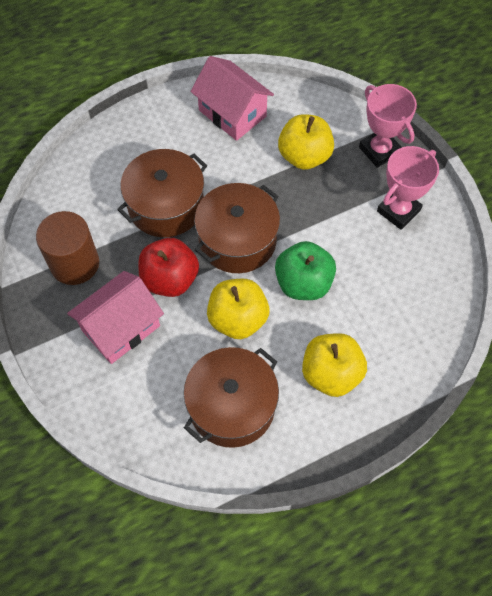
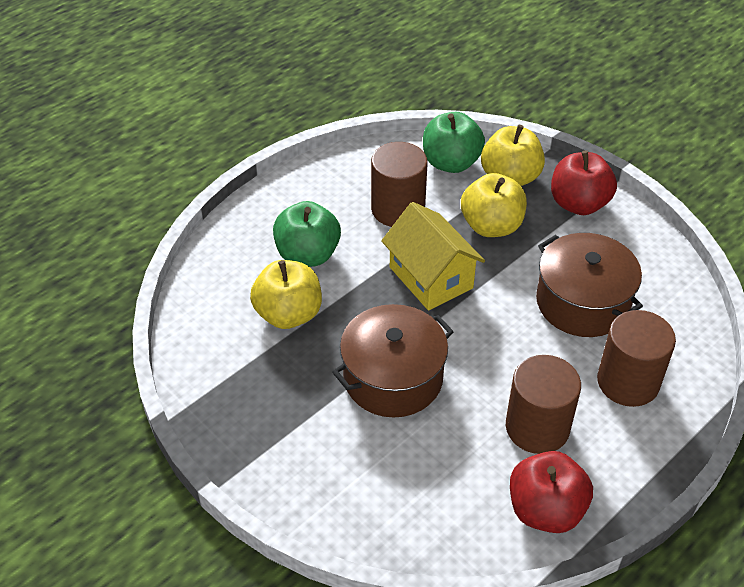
brown cylinder: 1 -> 3
brown pot: 3 -> 2
green apple: 1 -> 2
pink house: 2 -> 0
pink trophy: 2 -> 0
red apple: 1 -> 2
yellow house: 0 -> 1

